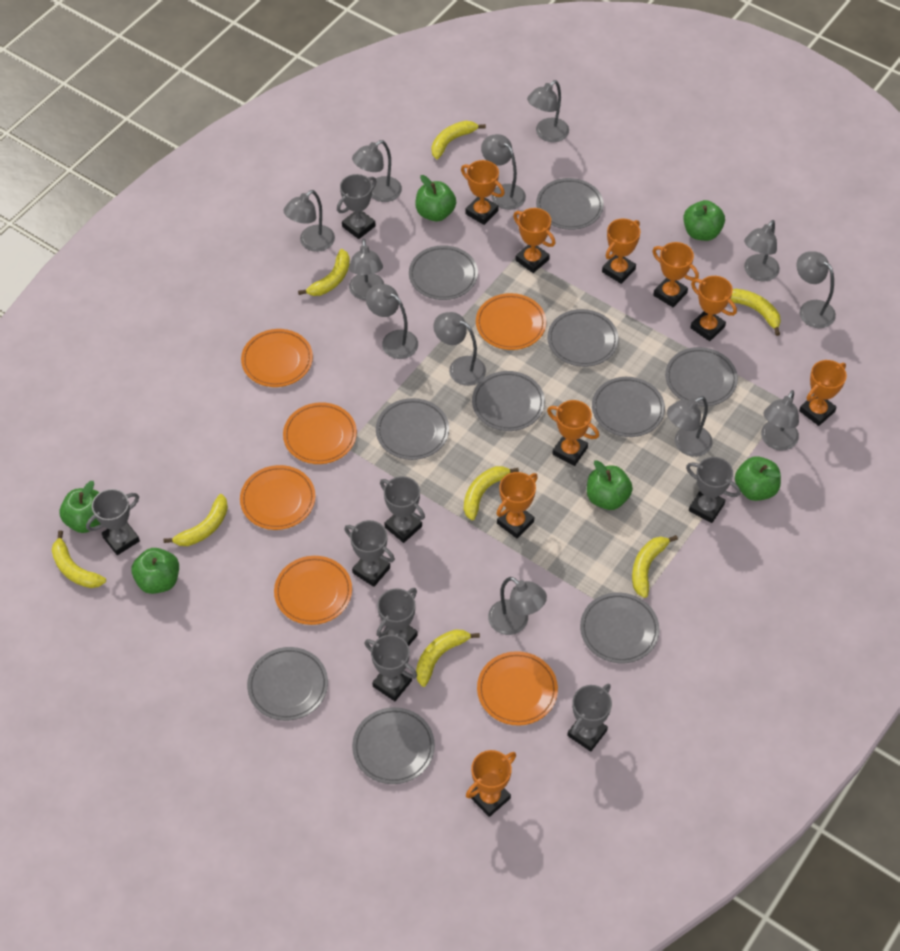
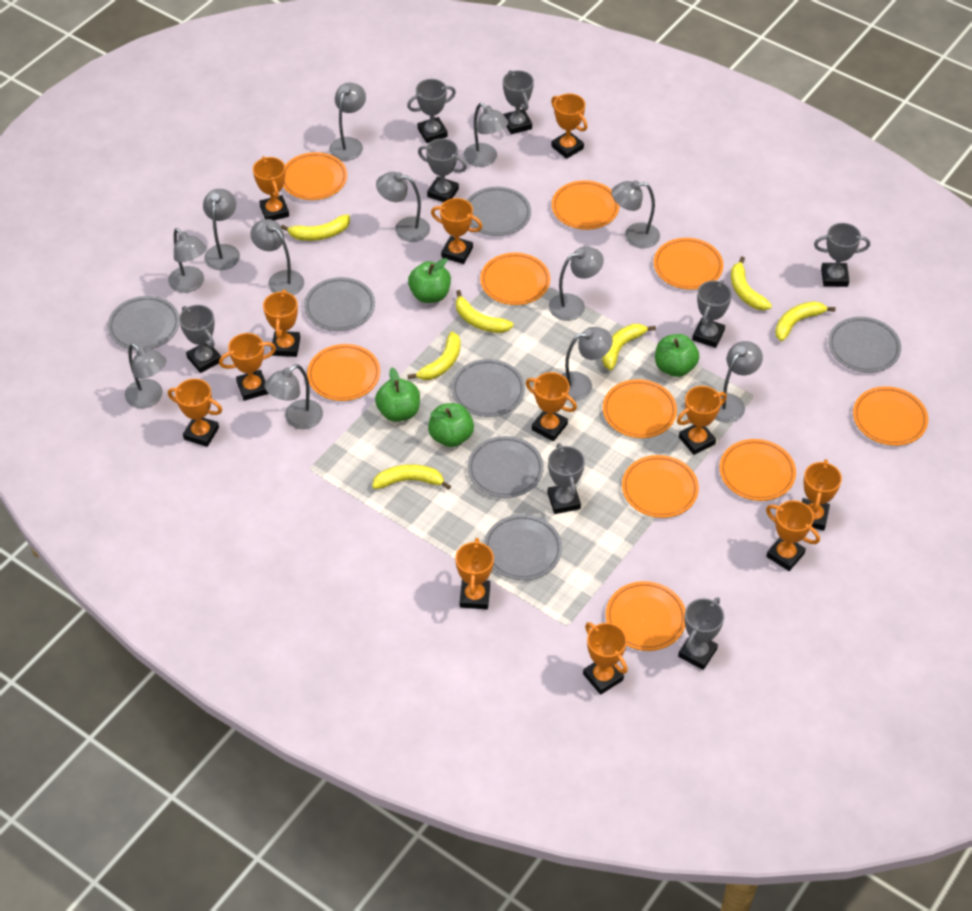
green apple: 6 -> 4
grey plate: 10 -> 7
orange plate: 6 -> 10
orange trophy: 9 -> 12
yellow banana: 8 -> 7

